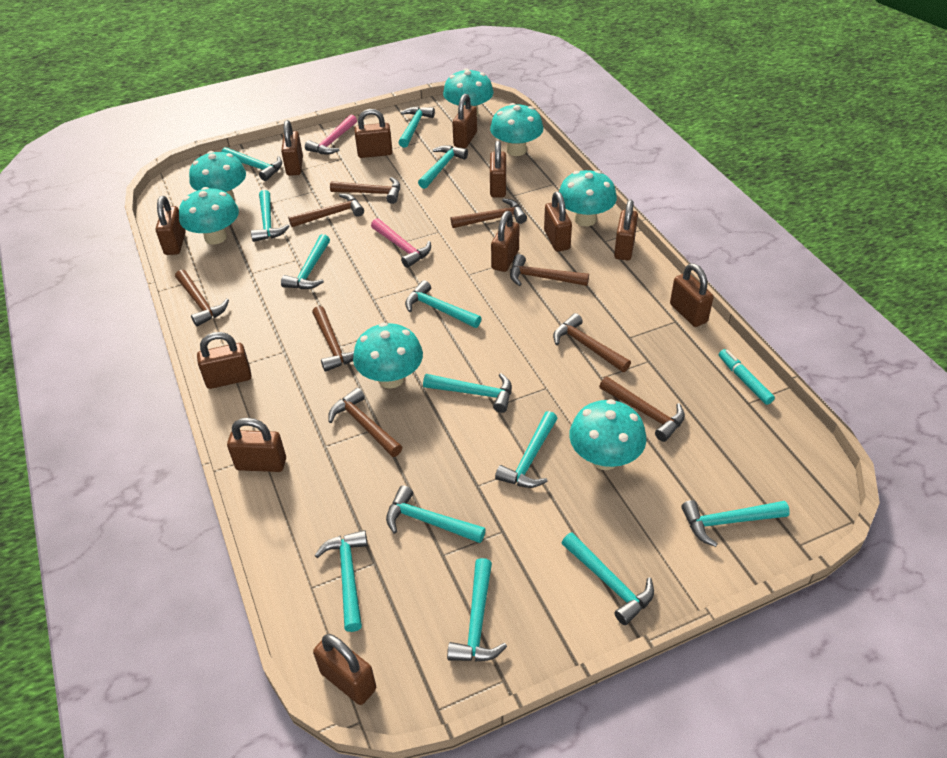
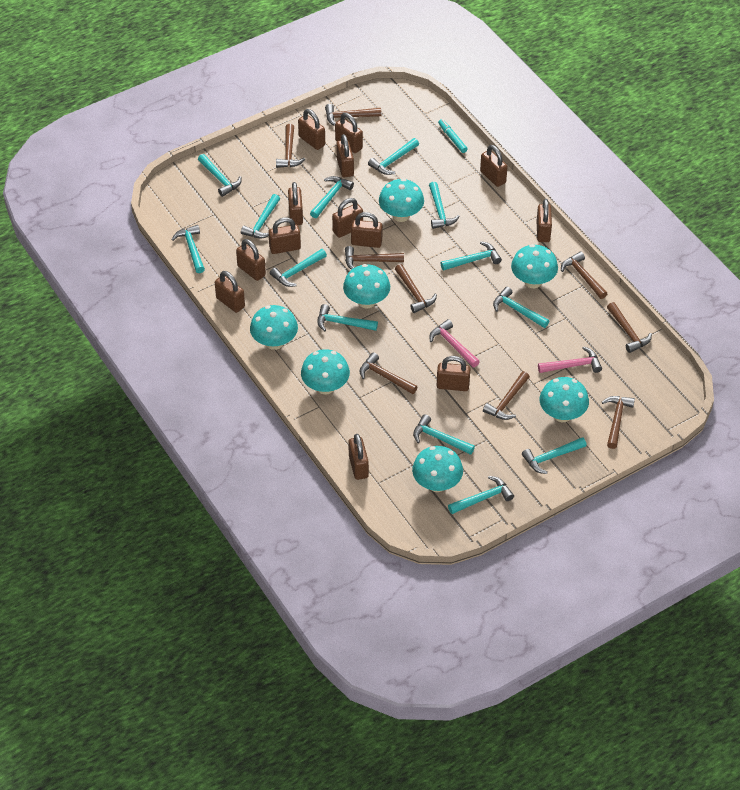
brown padlock: 12 -> 13

